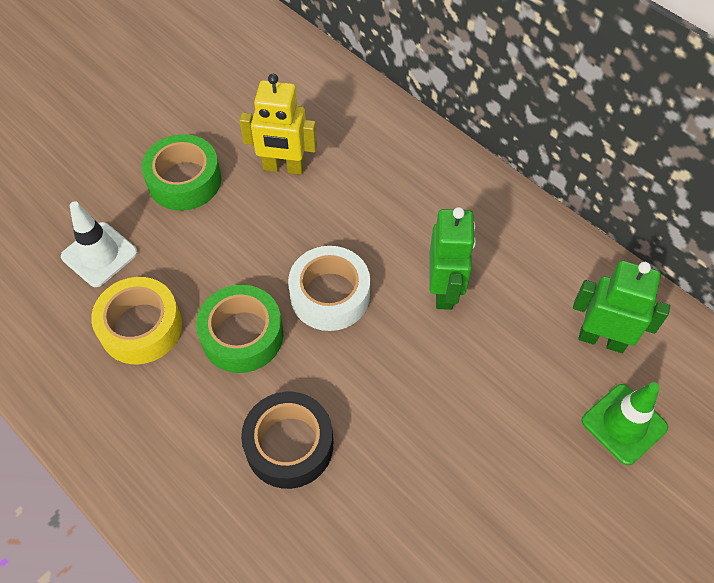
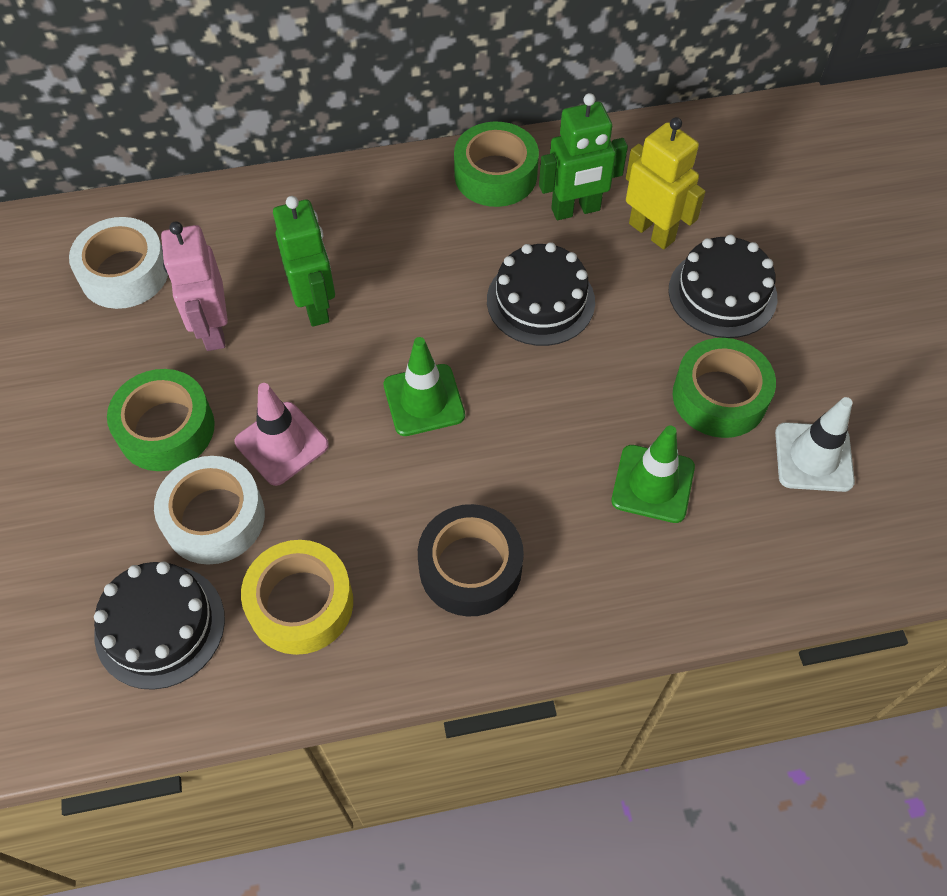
black cake: 0 -> 3
green tape: 2 -> 3
green traffic cone: 1 -> 2
pink robot: 0 -> 1
pink traffic cone: 0 -> 1
white tape: 1 -> 2

